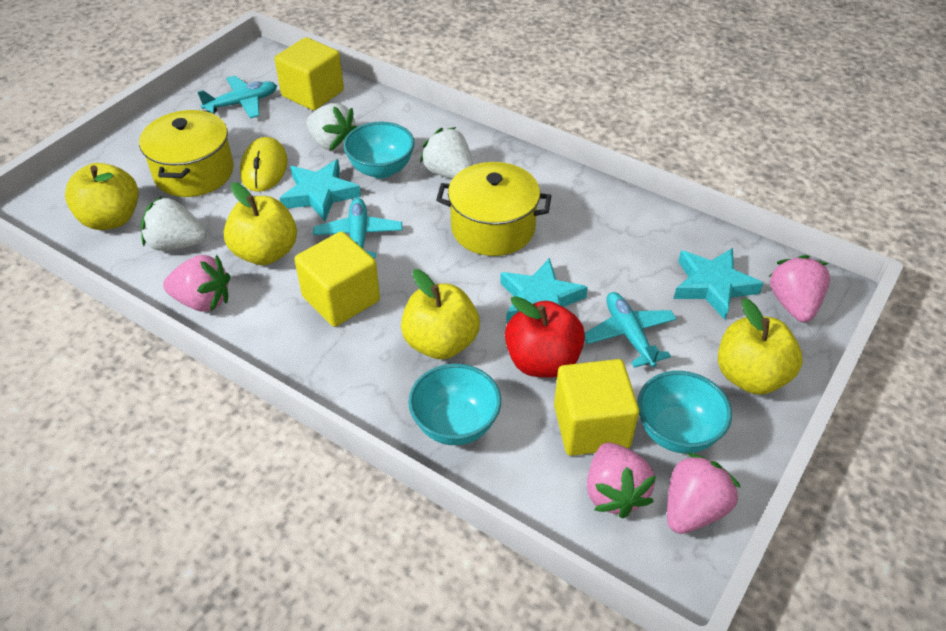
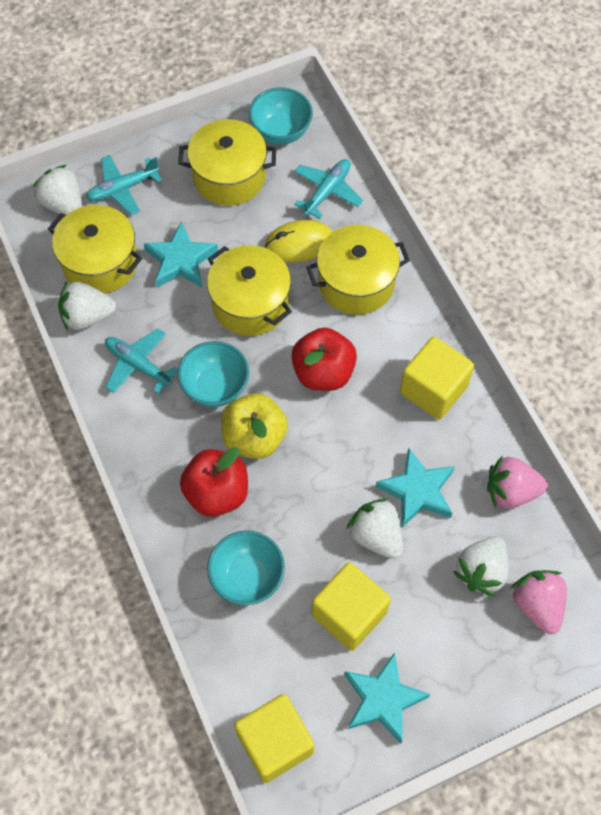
pink strawberry: 4 -> 2
red apple: 1 -> 2
white strawberry: 3 -> 4
yellow apple: 4 -> 1
yellow pot: 2 -> 4

